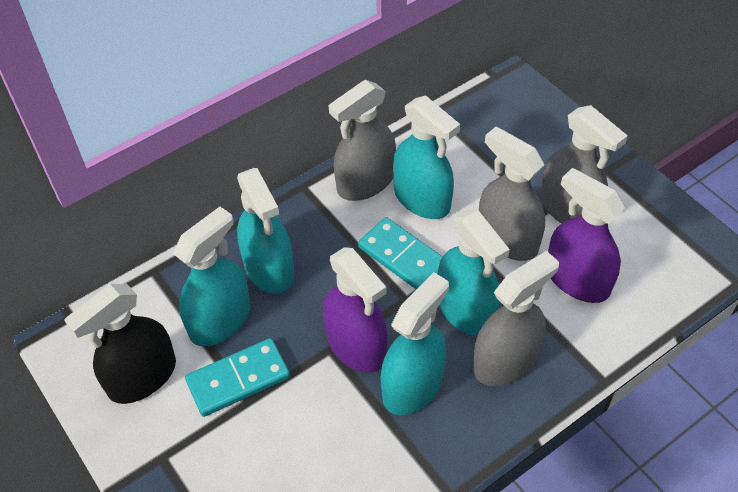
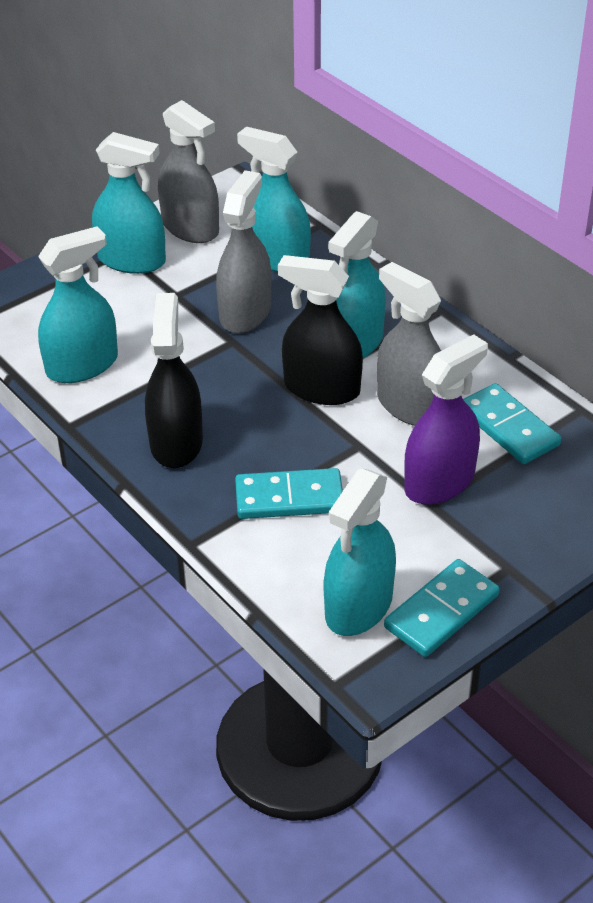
black spray bottle: 1 -> 2
grey spray bottle: 4 -> 3
purple spray bottle: 2 -> 1
turquoise domino: 2 -> 3

